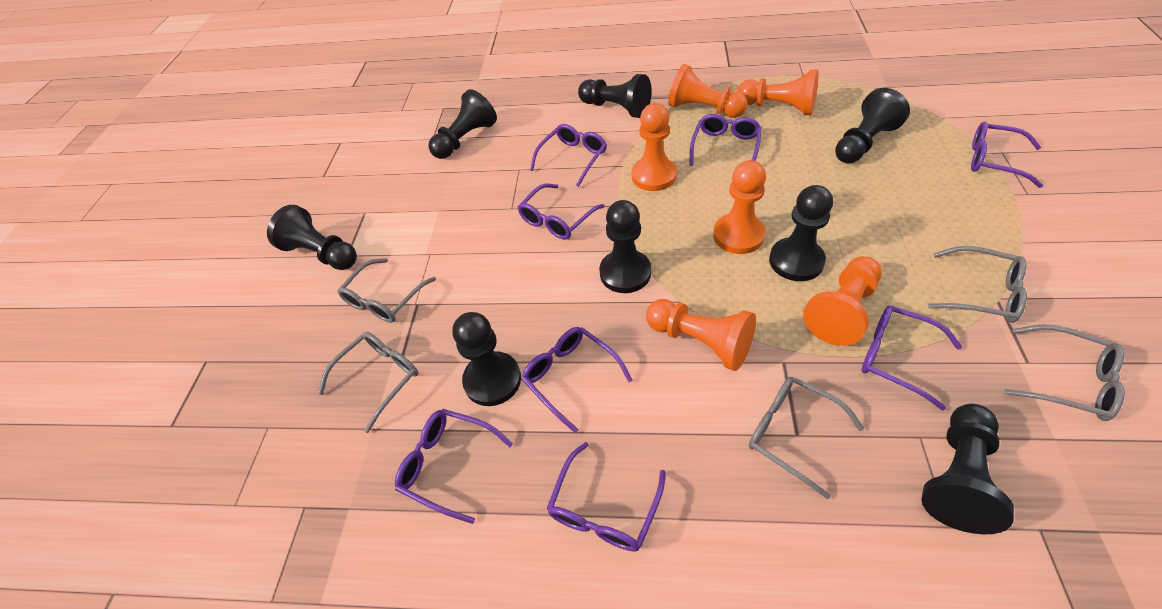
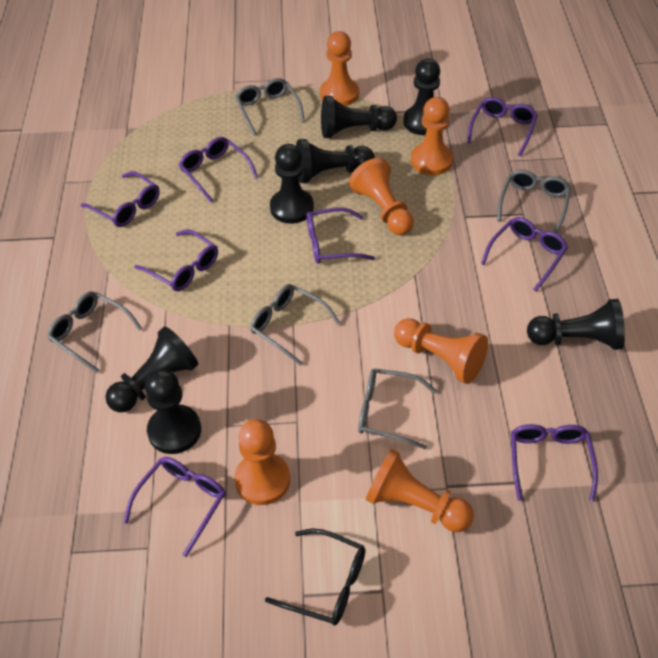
black glasses: 0 -> 1
black pawn: 8 -> 7

